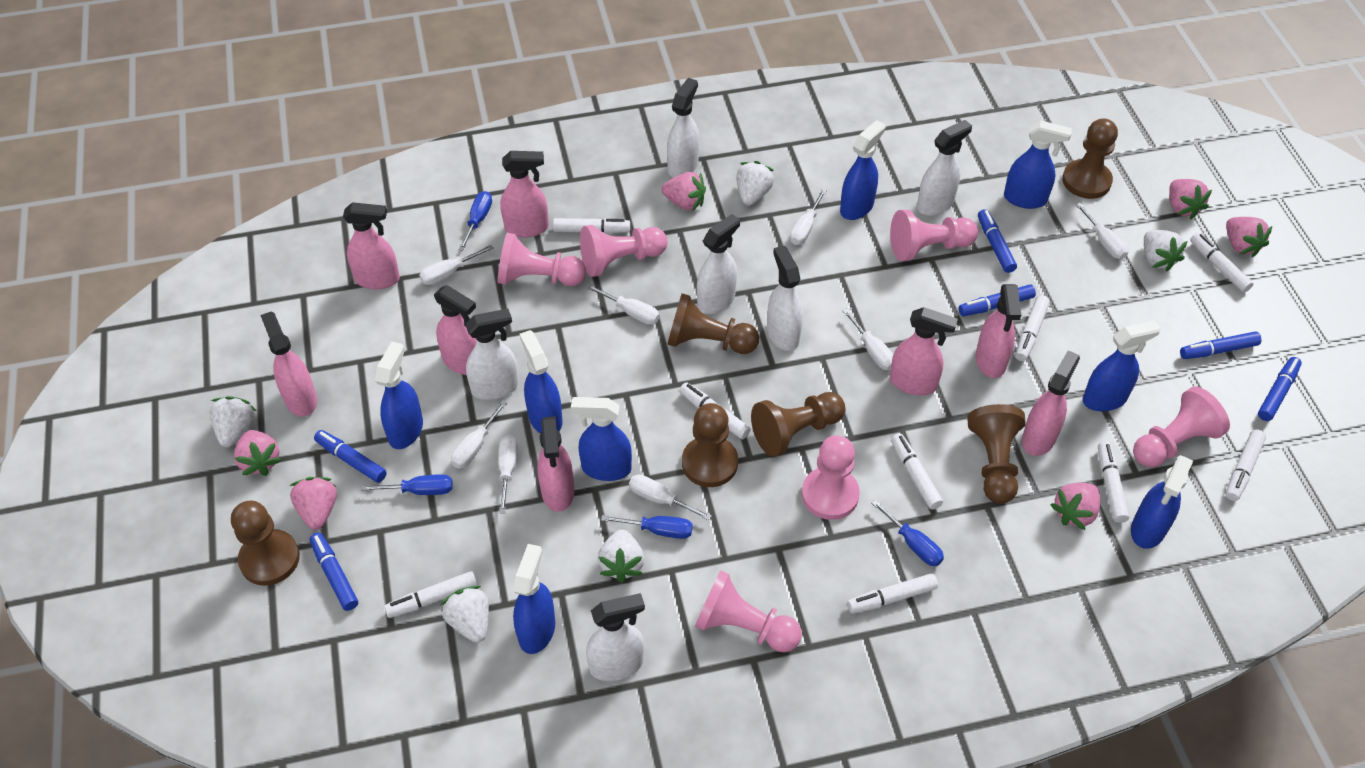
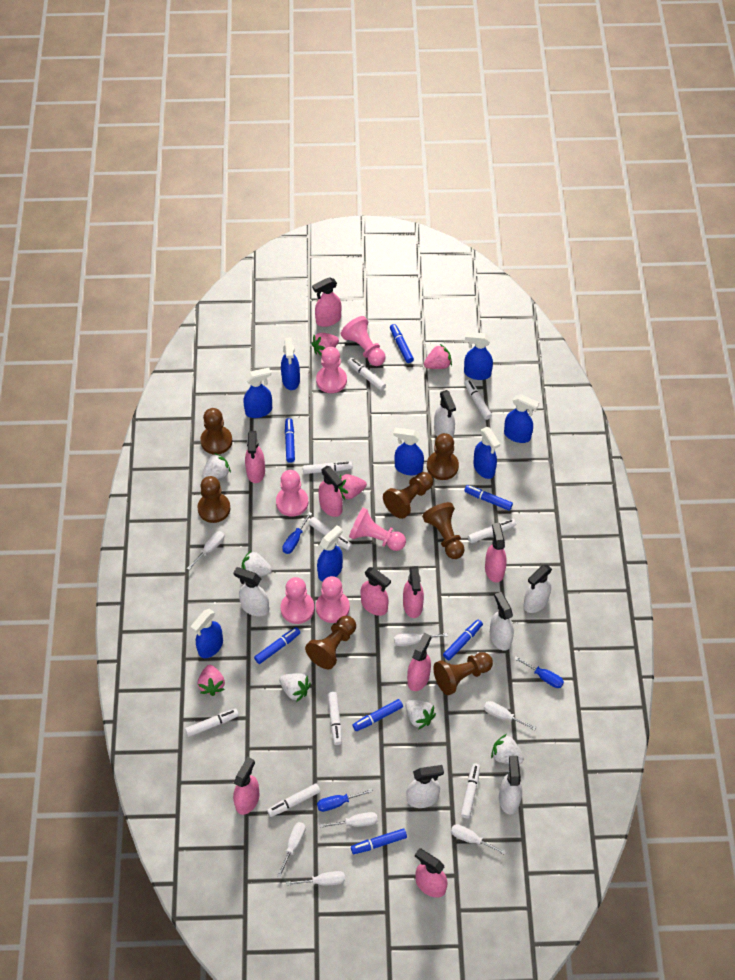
blue marker: 6 -> 7
blue screwdriver: 4 -> 3
brown pawn: 6 -> 7
pink spray bottle: 8 -> 9
pink strawberry: 6 -> 4
white screwdriver: 8 -> 7

